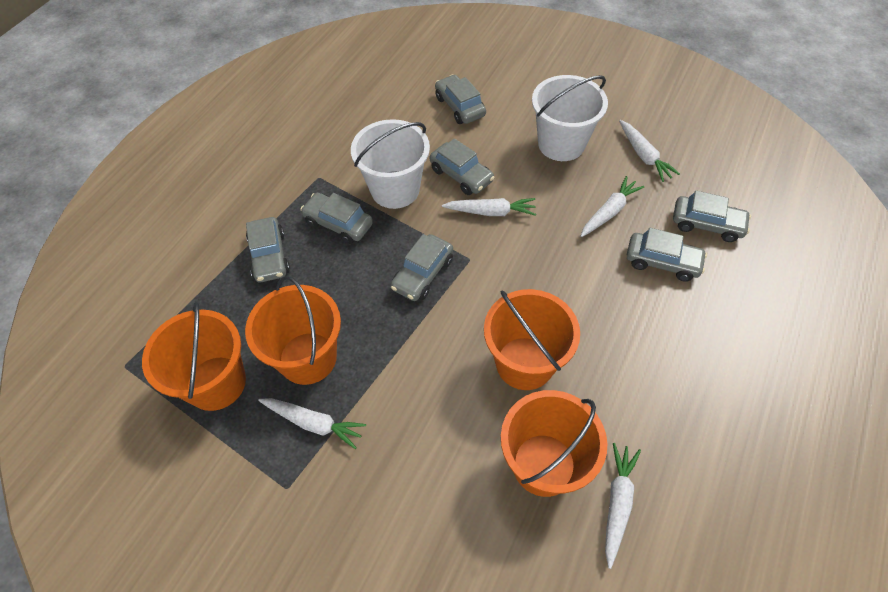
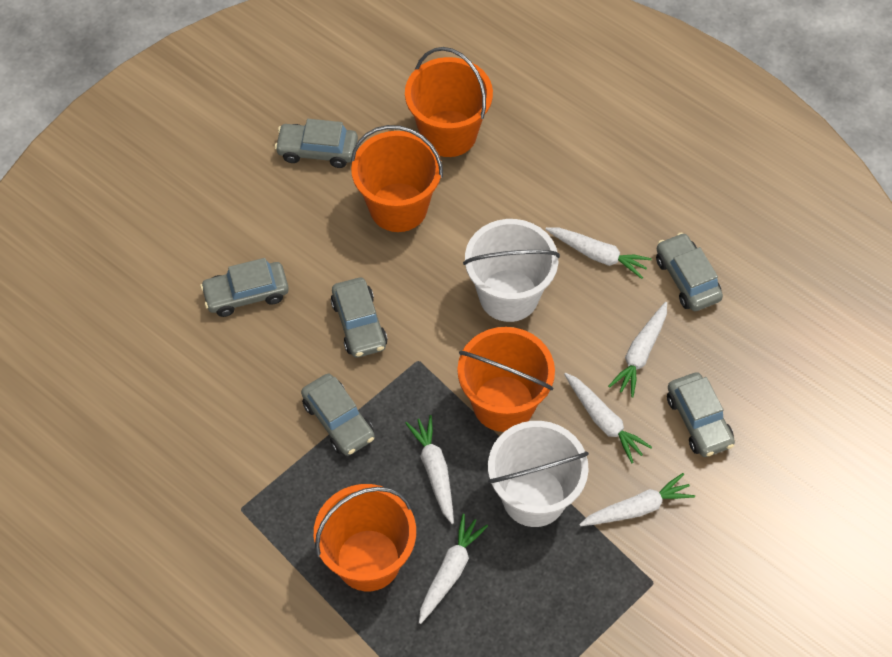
grey car: 7 -> 6
white carrot: 5 -> 6

